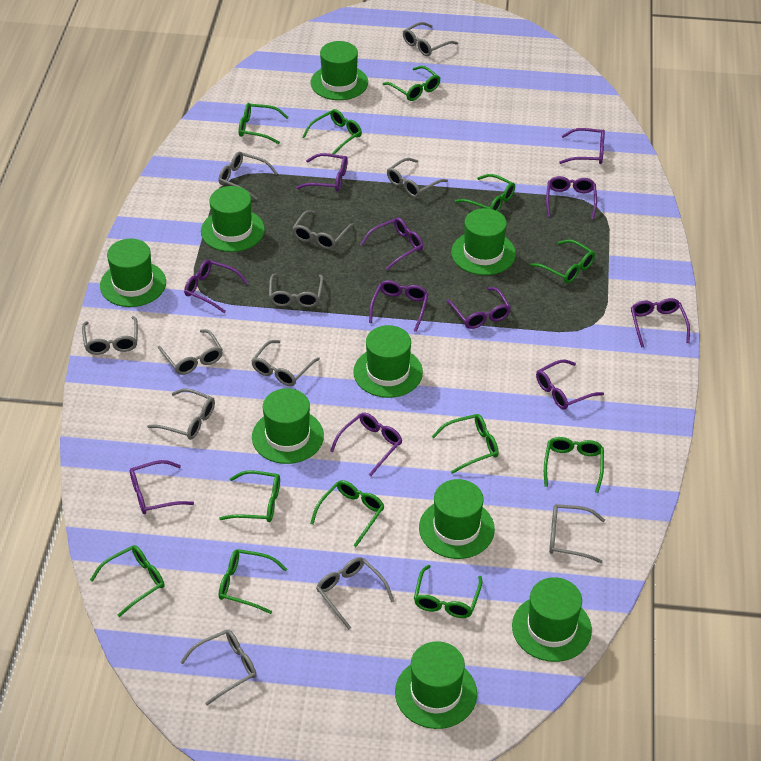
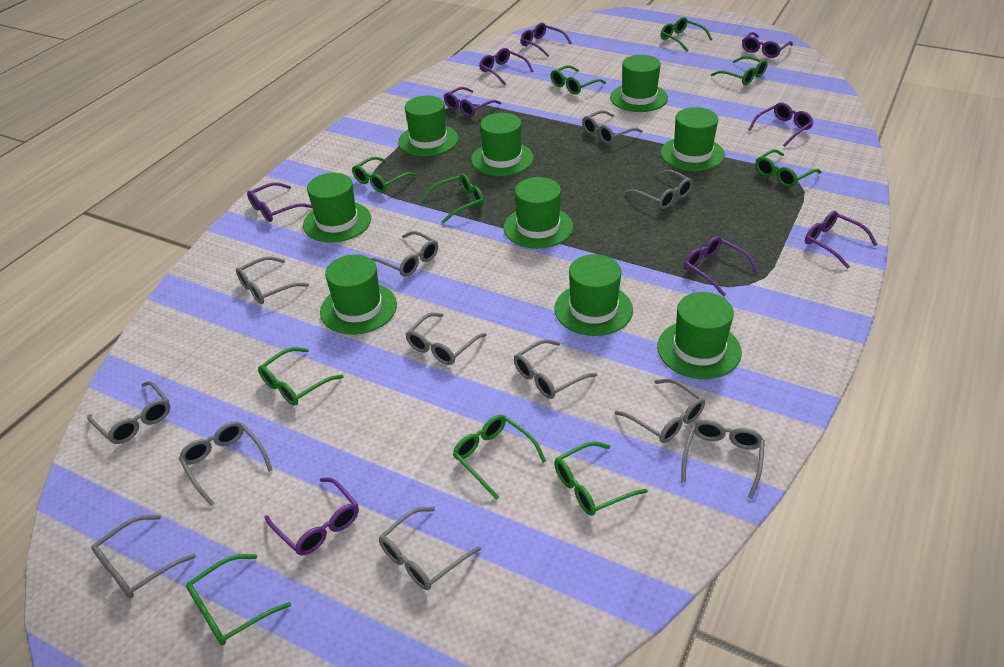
green glasses: 12 -> 10
purple glasses: 11 -> 9

